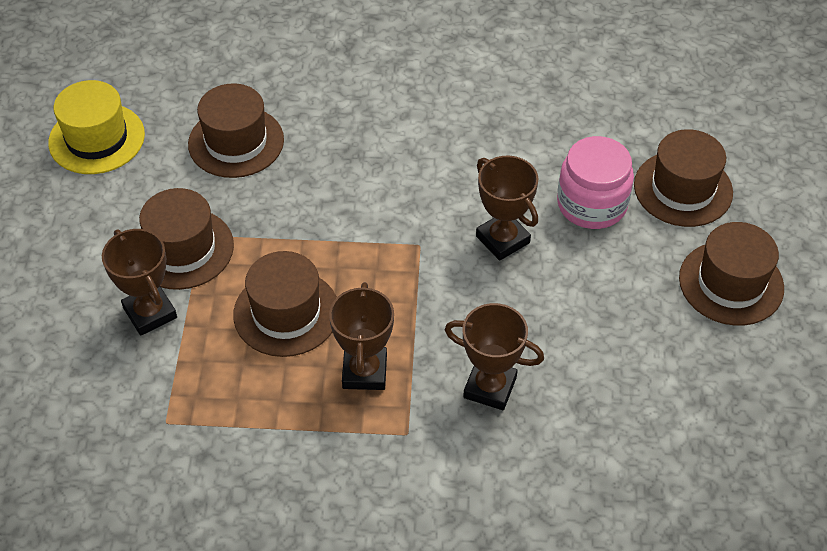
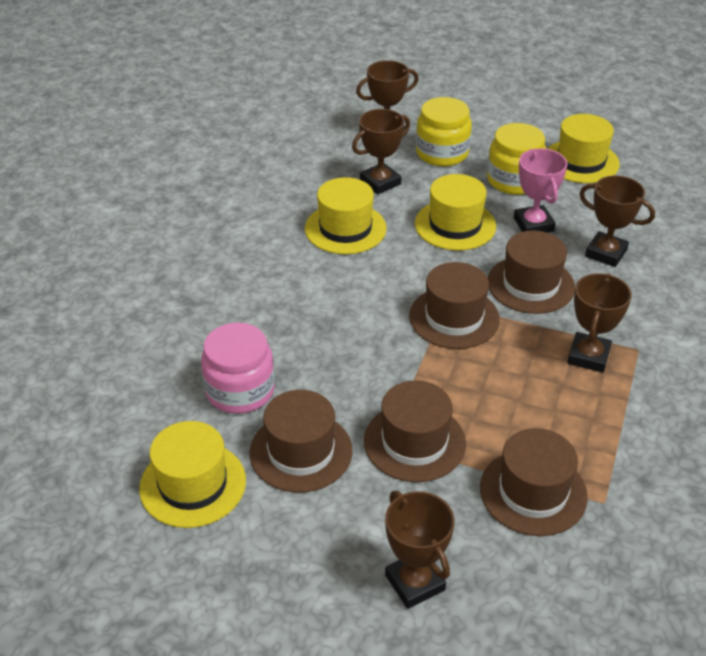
brown trophy: 4 -> 5
pink trophy: 0 -> 1
yellow hat: 1 -> 4
yellow jar: 0 -> 2

